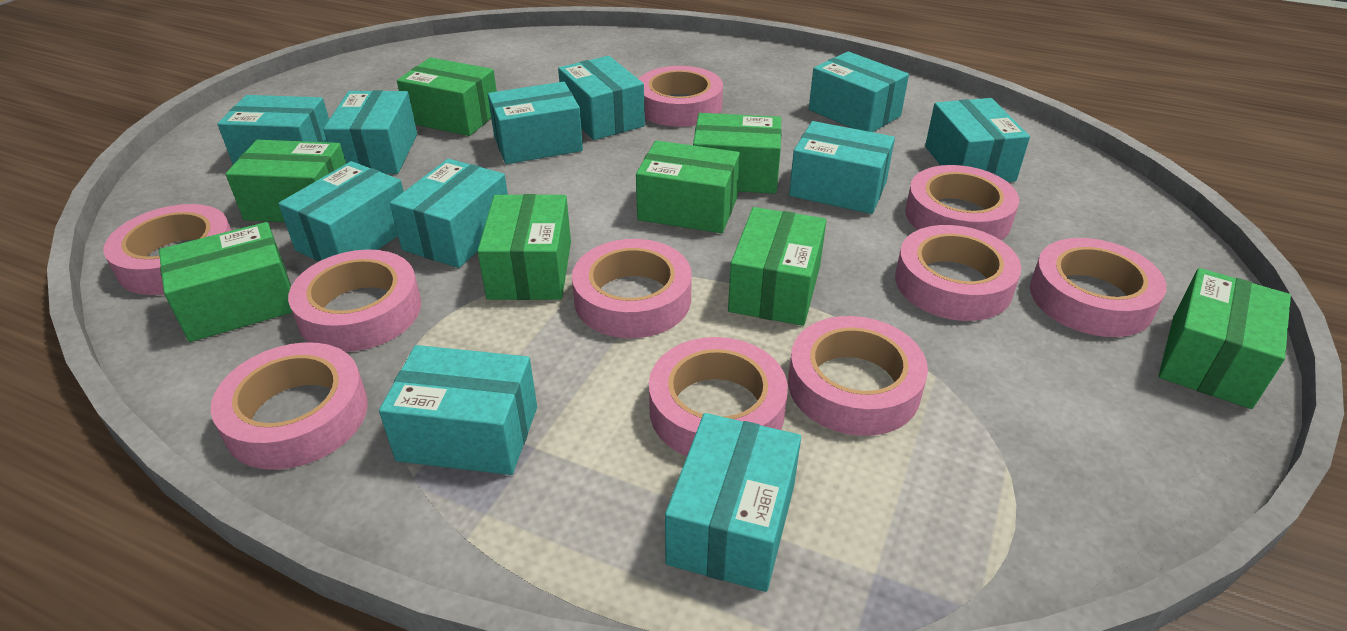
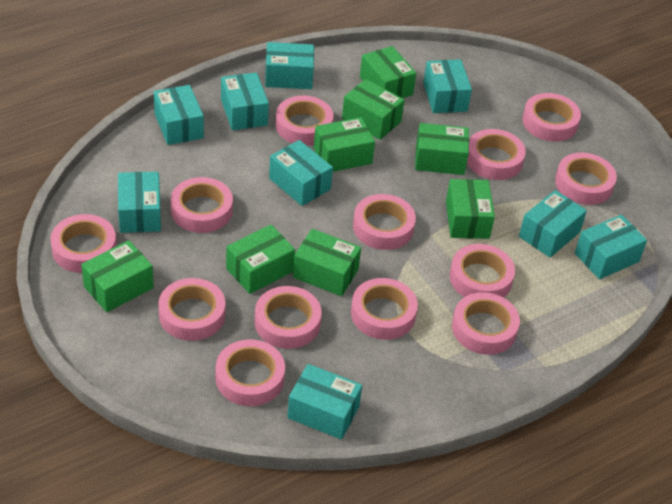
pink tape: 10 -> 13
turquoise box: 11 -> 9

